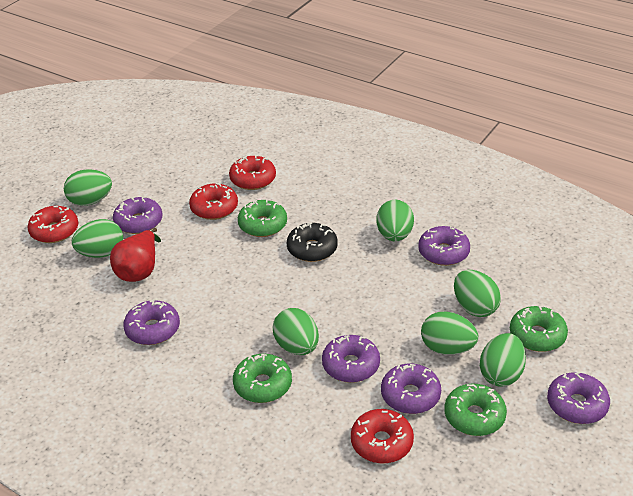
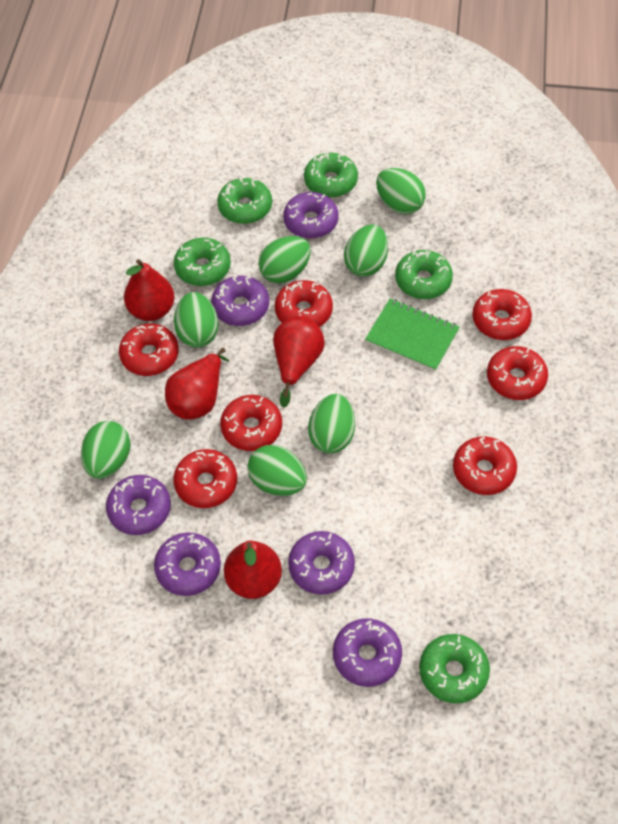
black donut: 1 -> 0
green donut: 4 -> 5
green notebook: 0 -> 1
red donut: 4 -> 7
red pear: 1 -> 4

